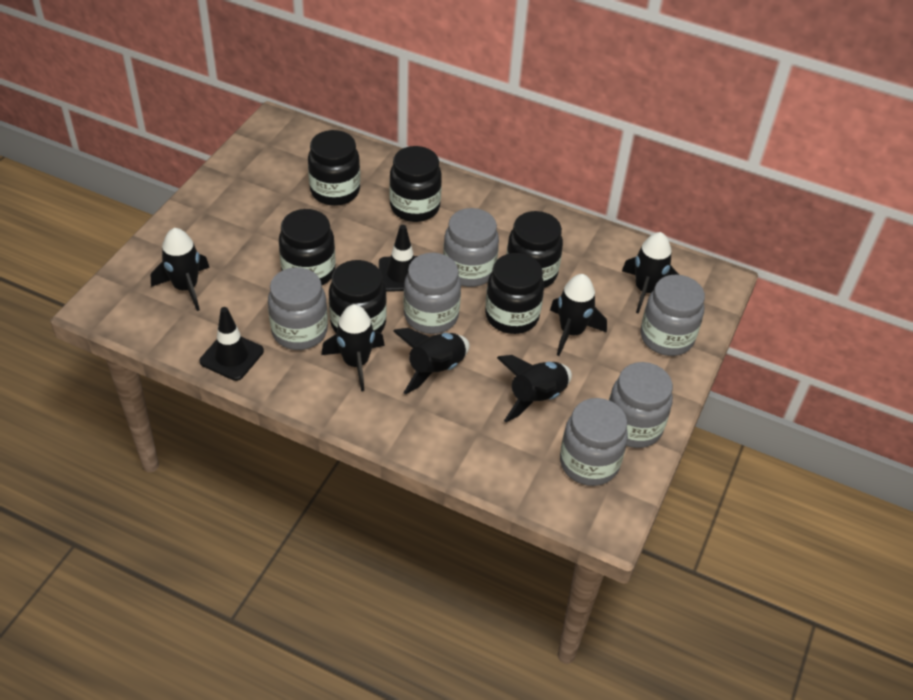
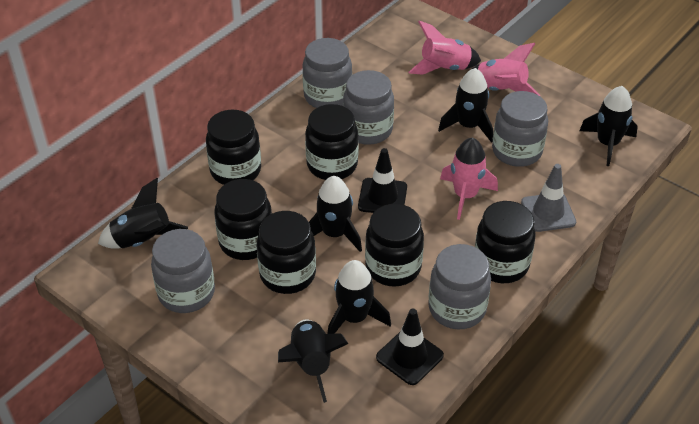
grey jar: 6 -> 5
grey traffic cone: 0 -> 1
pink rocket: 0 -> 3

